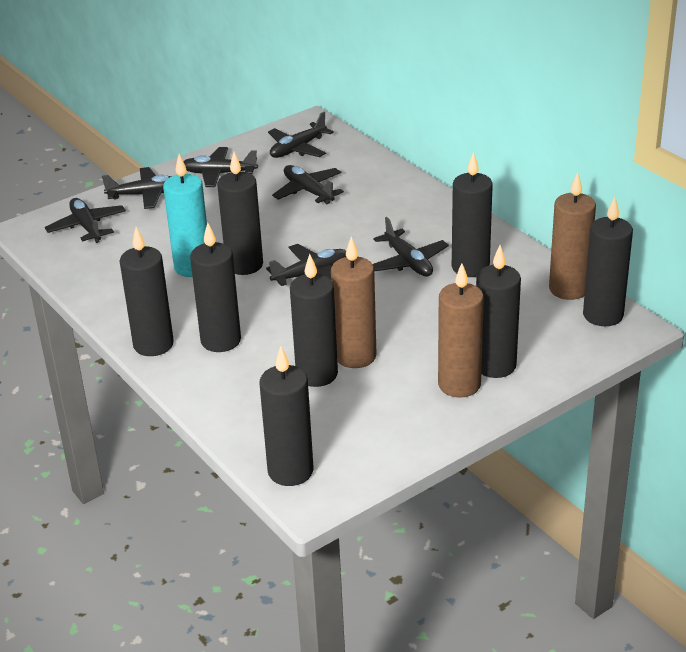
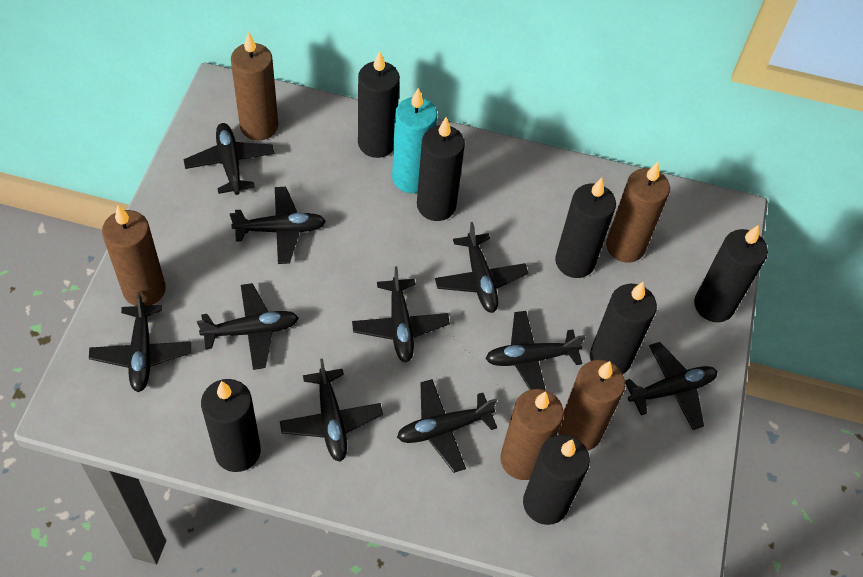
black candle: 8 -> 7
black plane: 7 -> 10
brown candle: 3 -> 5

